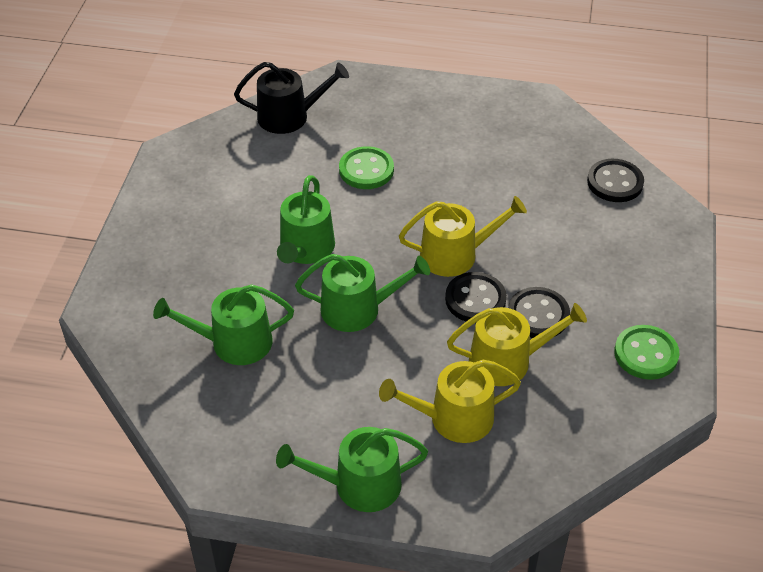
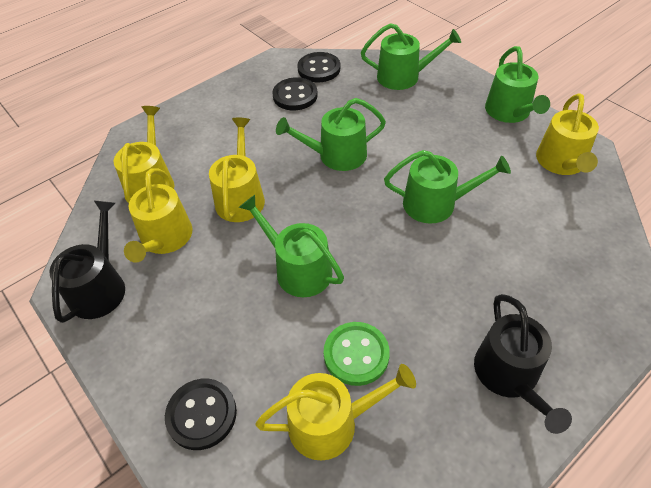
black watering can: 1 -> 2
green button: 2 -> 1
green watering can: 4 -> 5
yellow watering can: 3 -> 5

